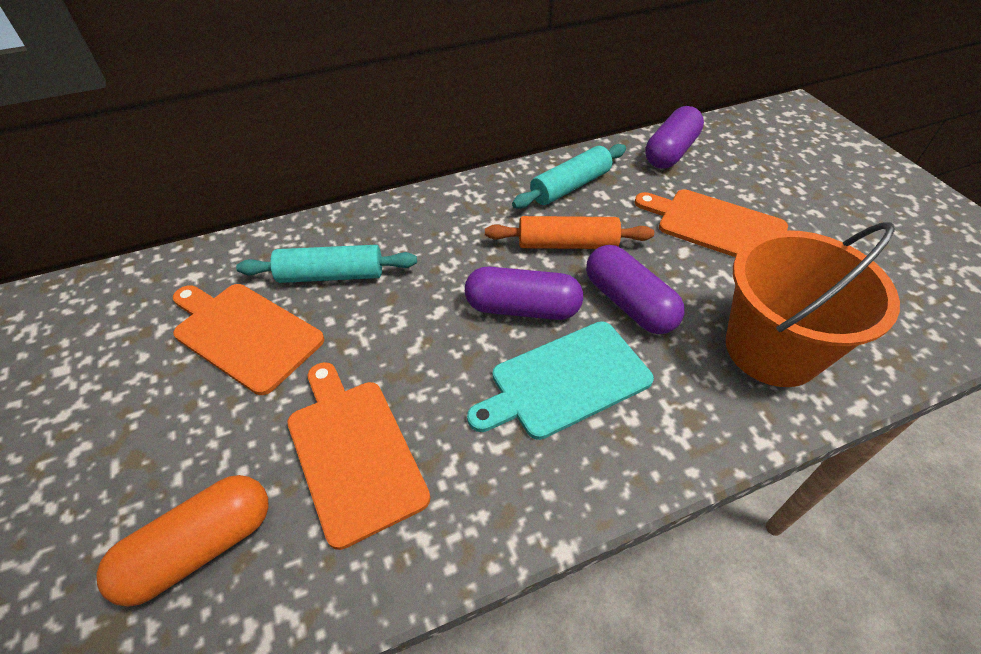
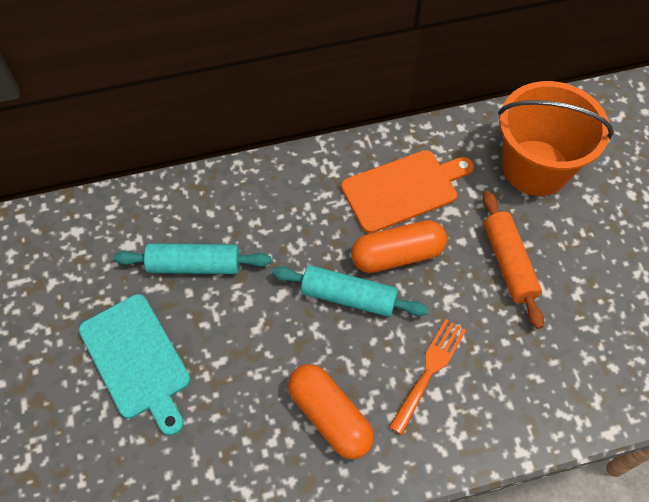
orange capsule: 1 -> 2
orange cutting board: 3 -> 1
orange fork: 0 -> 1
purple capsule: 3 -> 0

